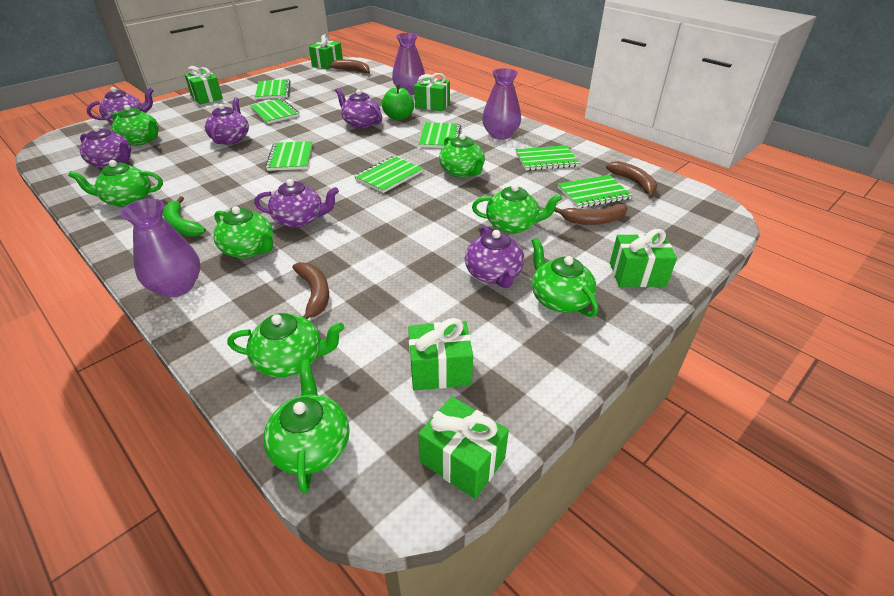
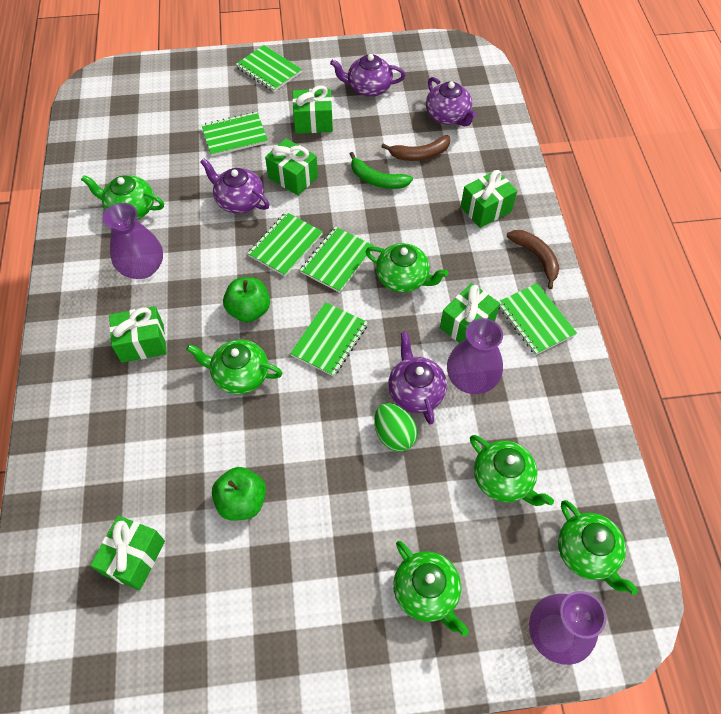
brown banana: 4 -> 2
green apple: 1 -> 2
green egg: 0 -> 1
green notebook: 7 -> 6
green teapot: 8 -> 6
purple teapot: 6 -> 4

